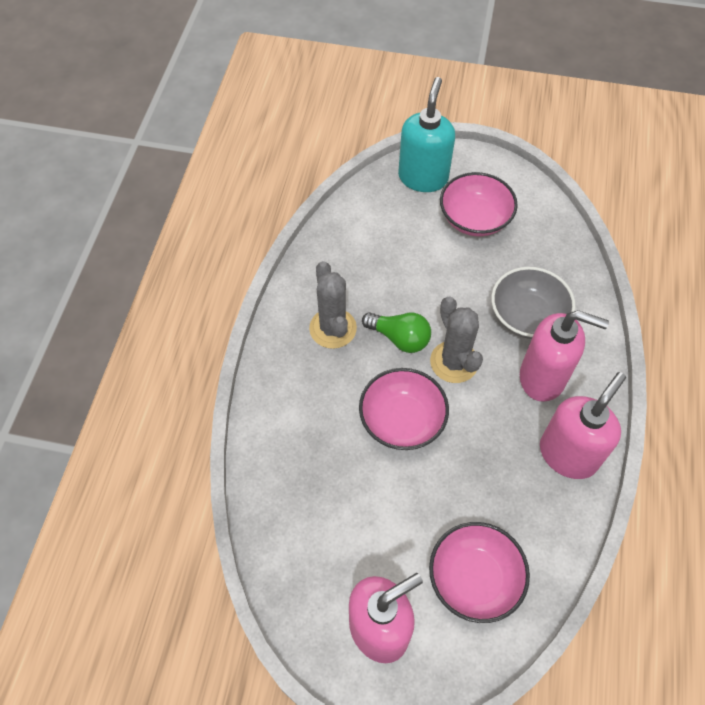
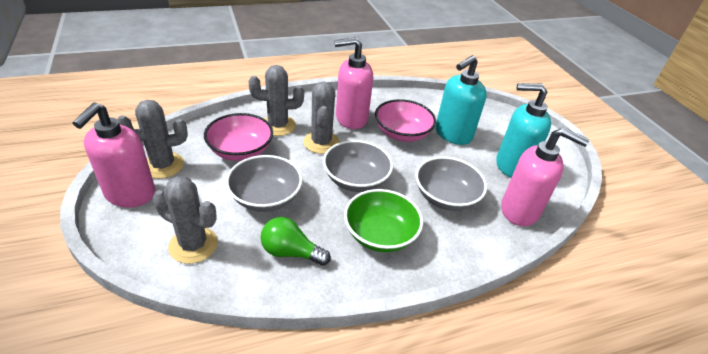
green bowl: 0 -> 1
grey bowl: 1 -> 3
grey cactus: 2 -> 4
pink bowl: 3 -> 2
turquoise soap dispenser: 1 -> 2

